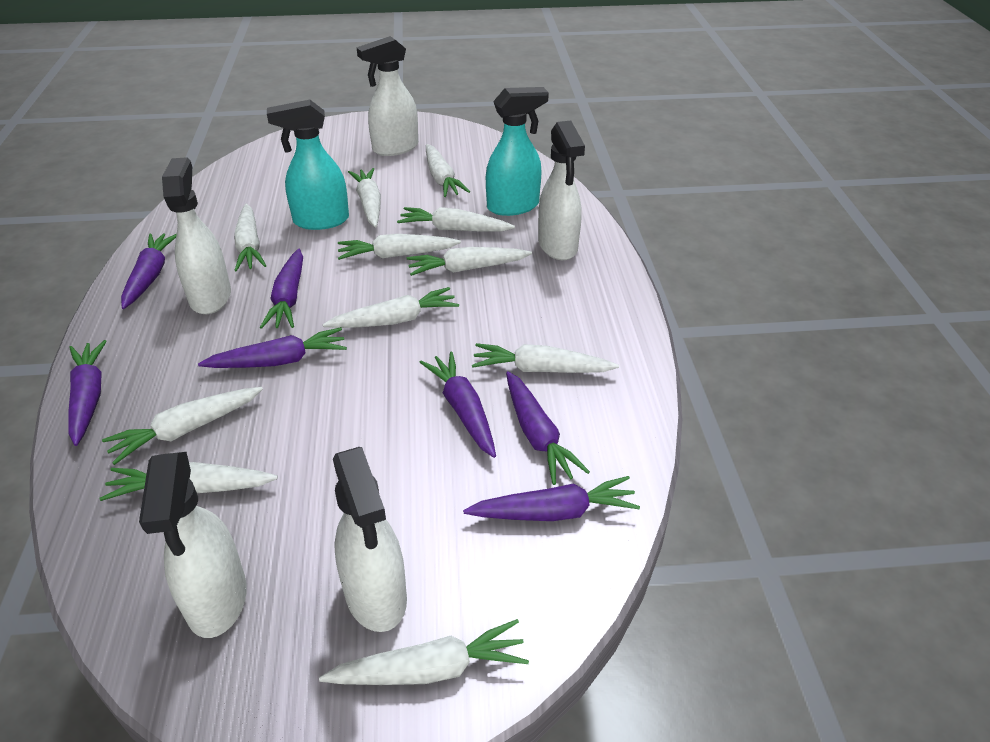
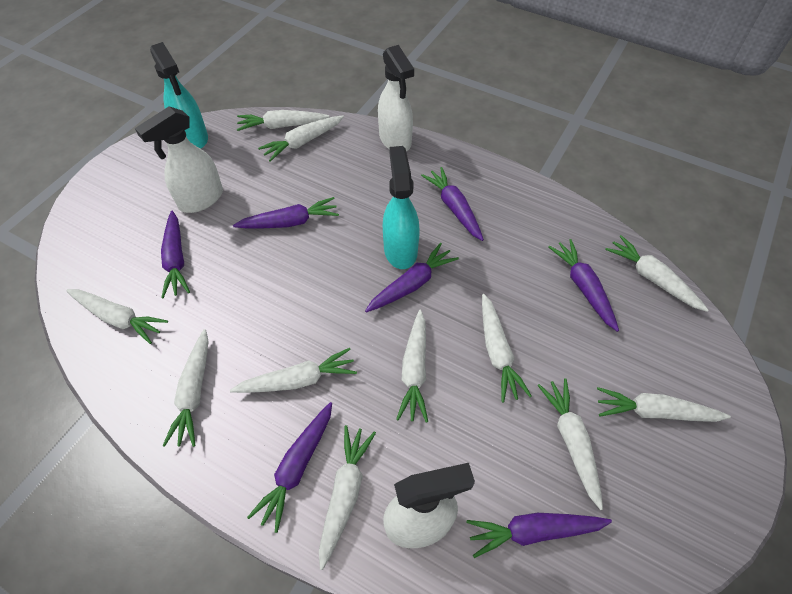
white spray bottle: 5 -> 3

